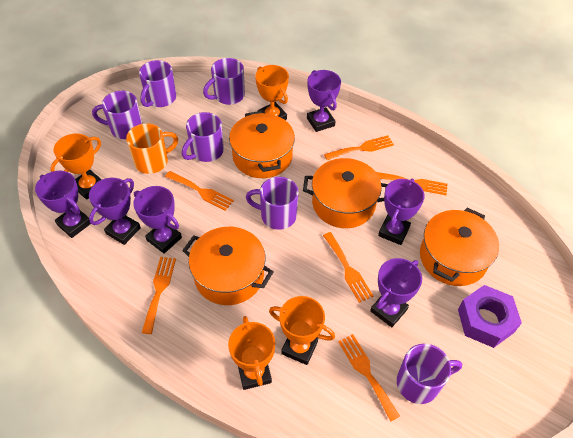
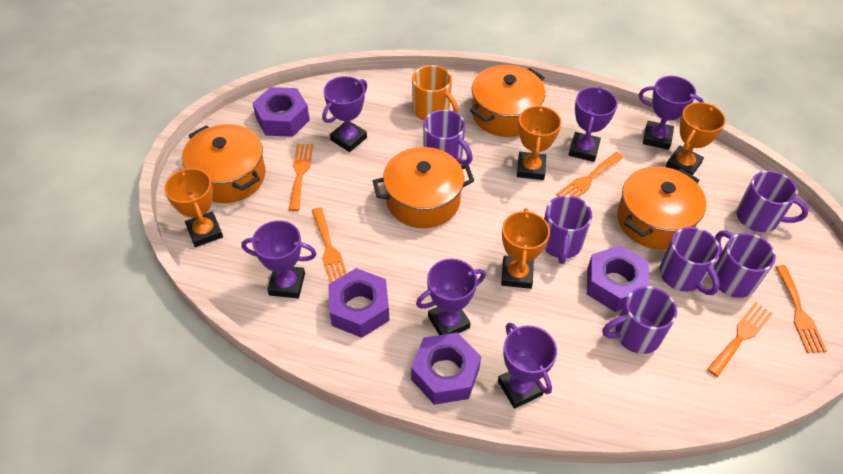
orange fork: 6 -> 5
purple nut: 1 -> 4

